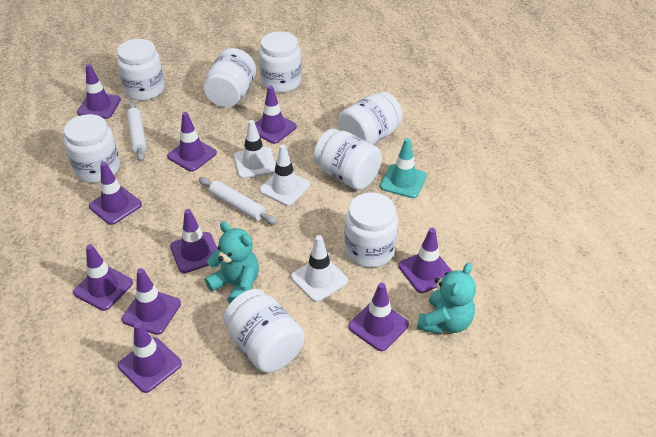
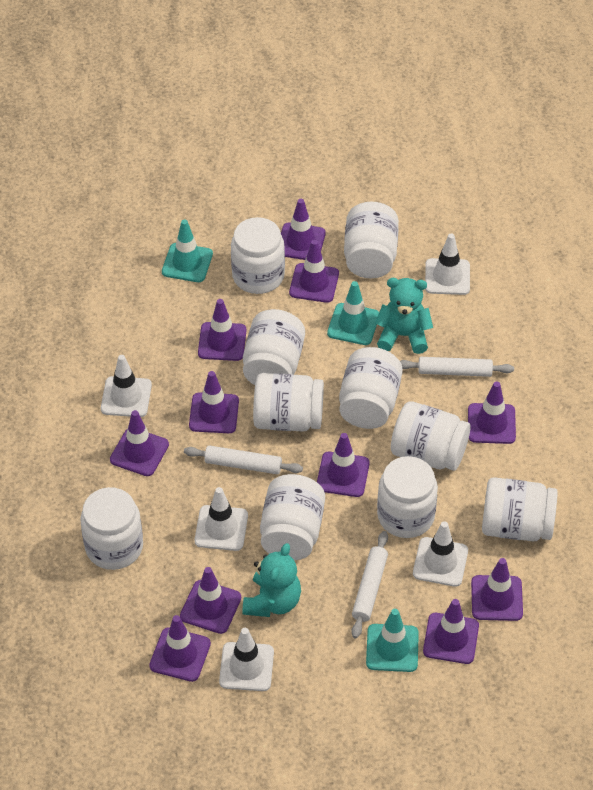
purple traffic cone: 10 -> 11
turquoise traffic cone: 1 -> 3
white jar: 8 -> 10
white rolling pin: 2 -> 3
white traffic cone: 3 -> 5

